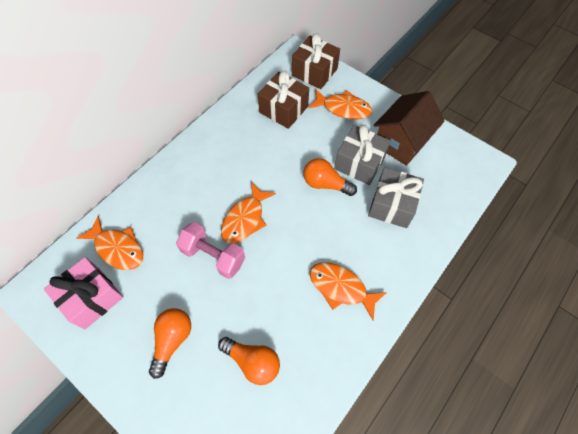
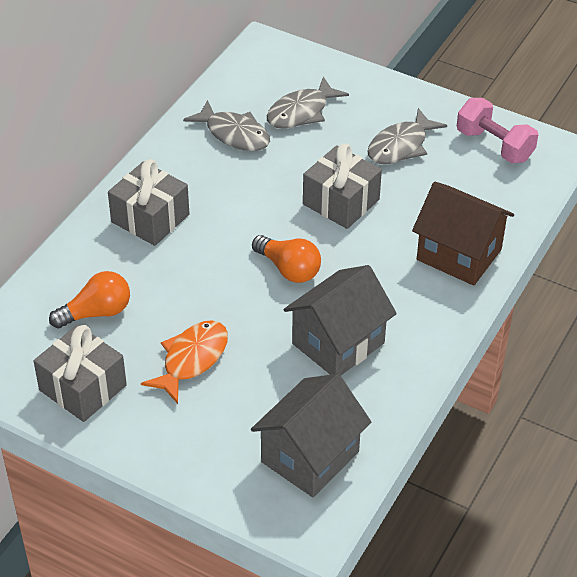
brown gift: 2 -> 0
grey fish: 0 -> 3
grey gift: 2 -> 3
grey house: 0 -> 2
orange fish: 4 -> 1
orange light bulb: 3 -> 2
pink gift: 1 -> 0

